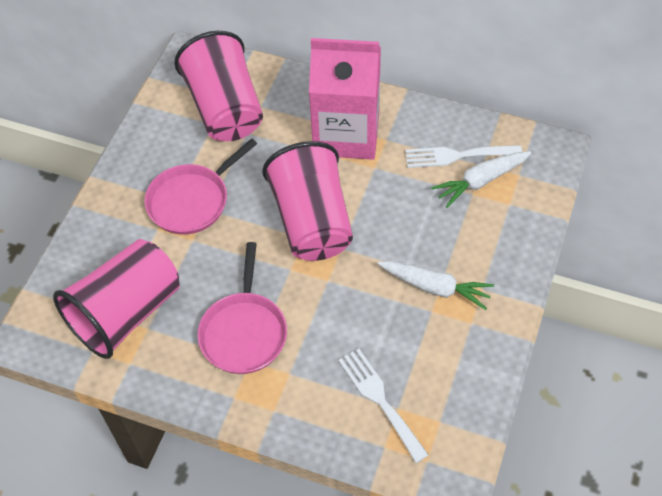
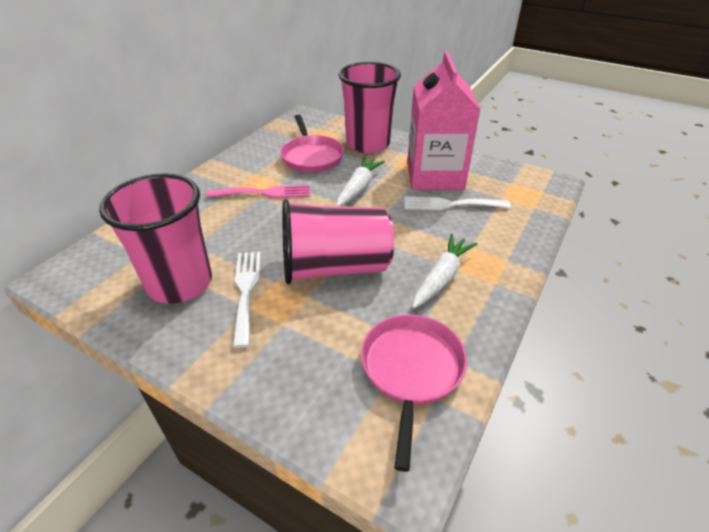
pink fork: 0 -> 1

